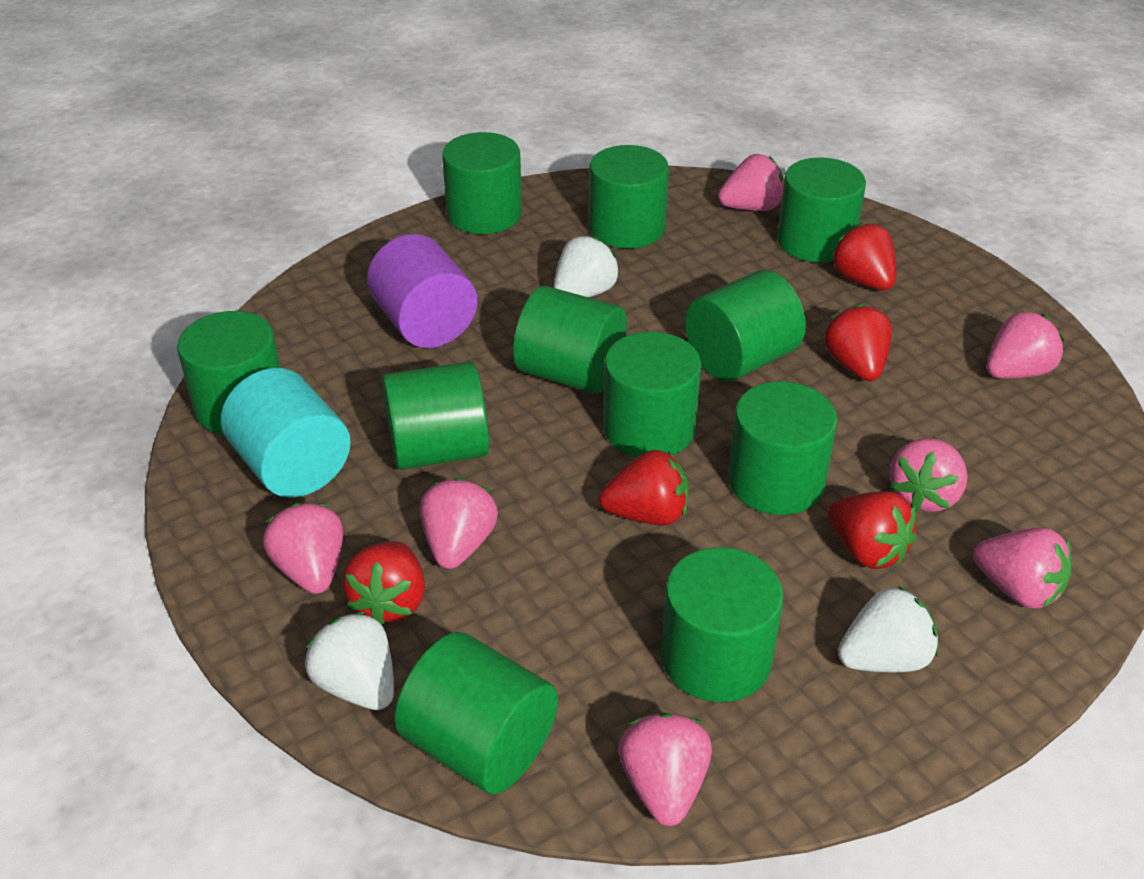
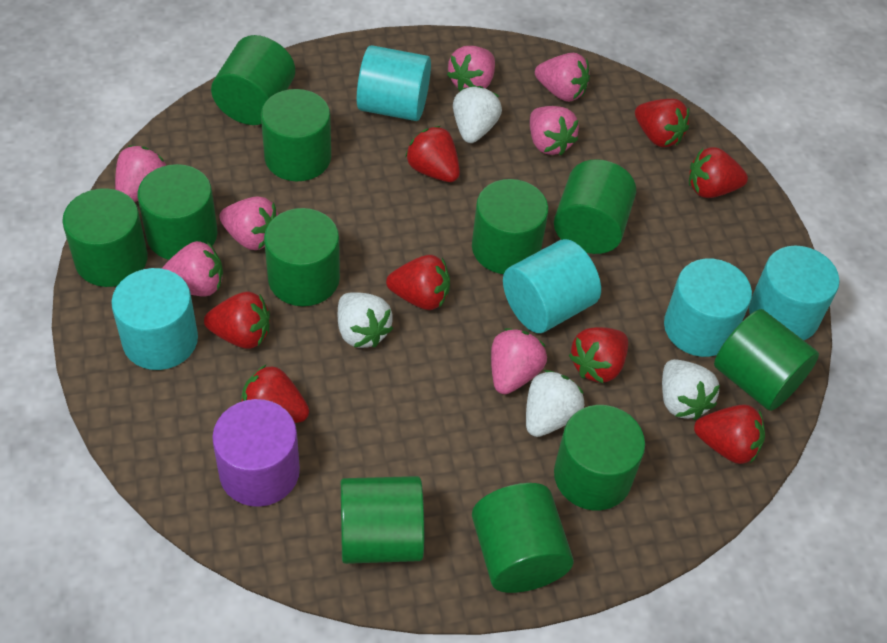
red strawberry: 5 -> 8
turquoise cylinder: 1 -> 5
white strawberry: 3 -> 4

